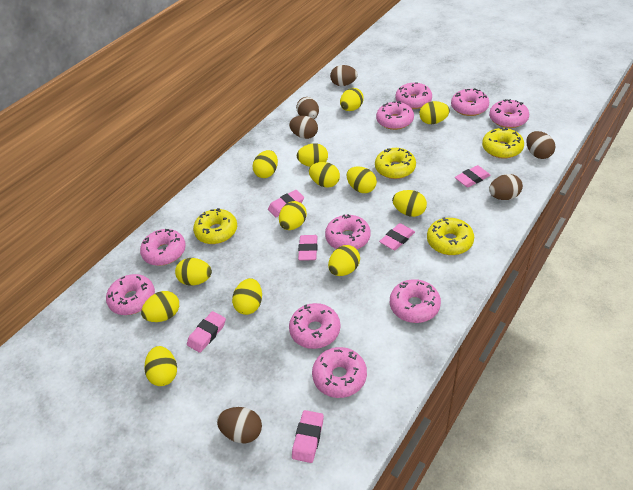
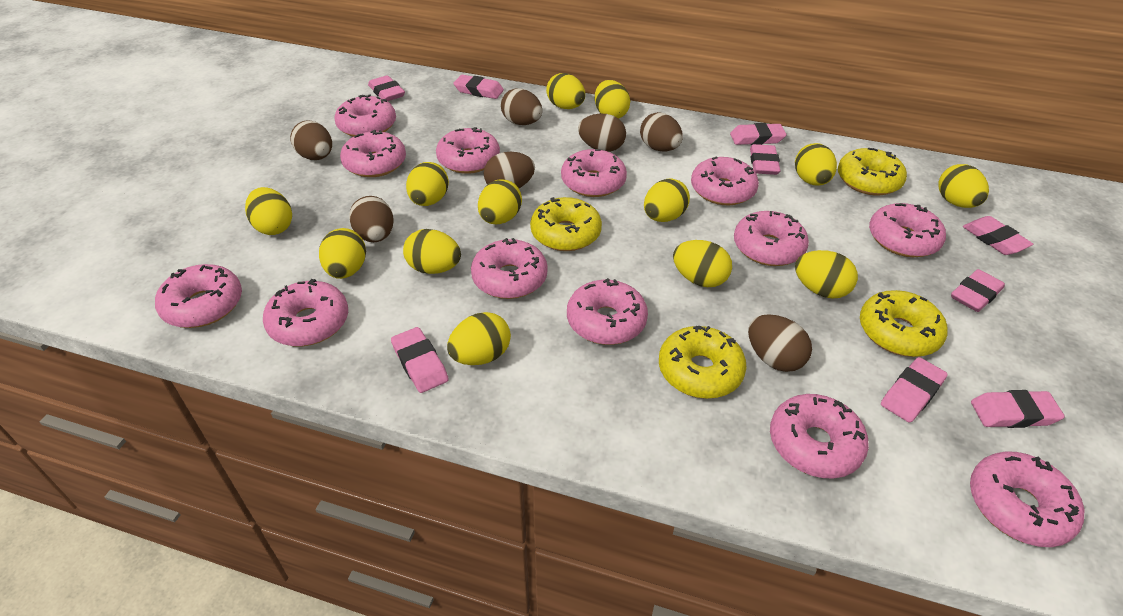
brown egg: 6 -> 7
pink donut: 10 -> 13
pink eraser: 6 -> 9

